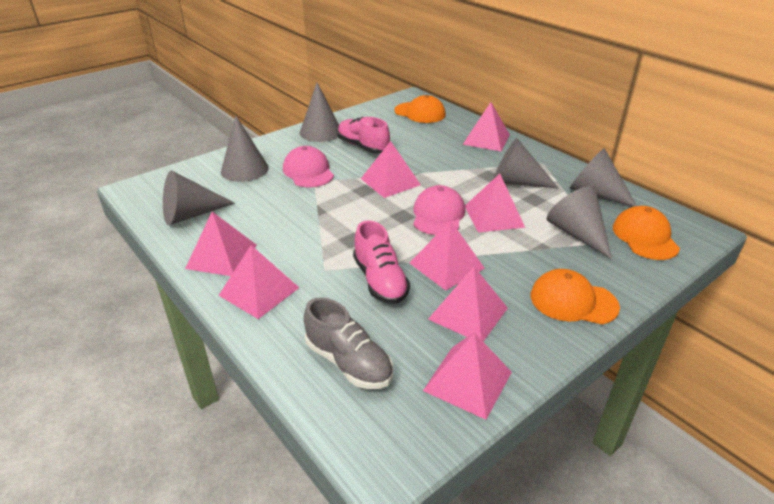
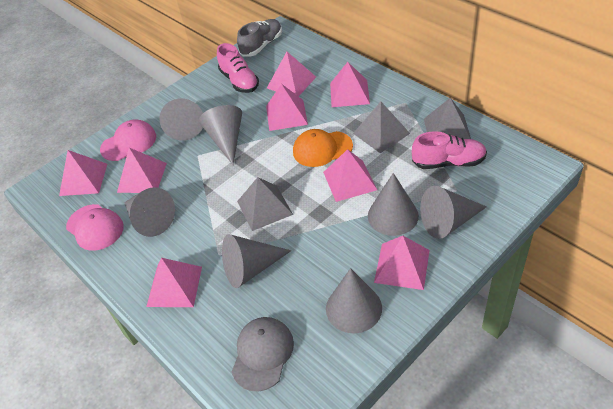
grey cap: 0 -> 1
grey cone: 6 -> 7
grey pyramid: 0 -> 3
orange cap: 3 -> 1

